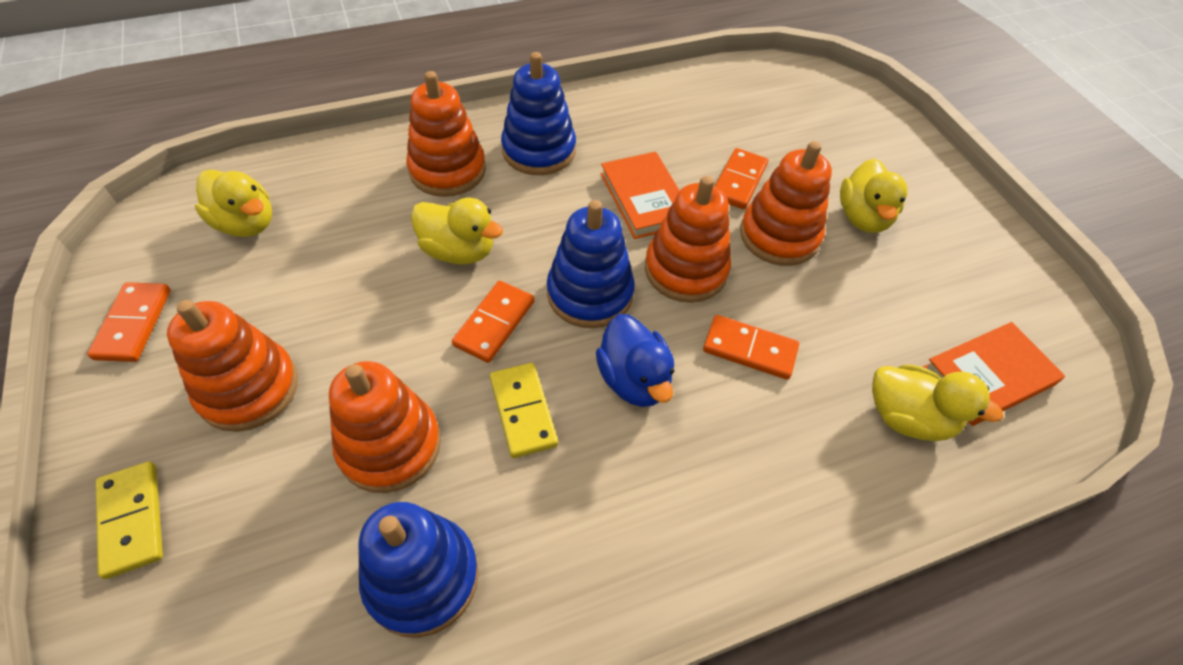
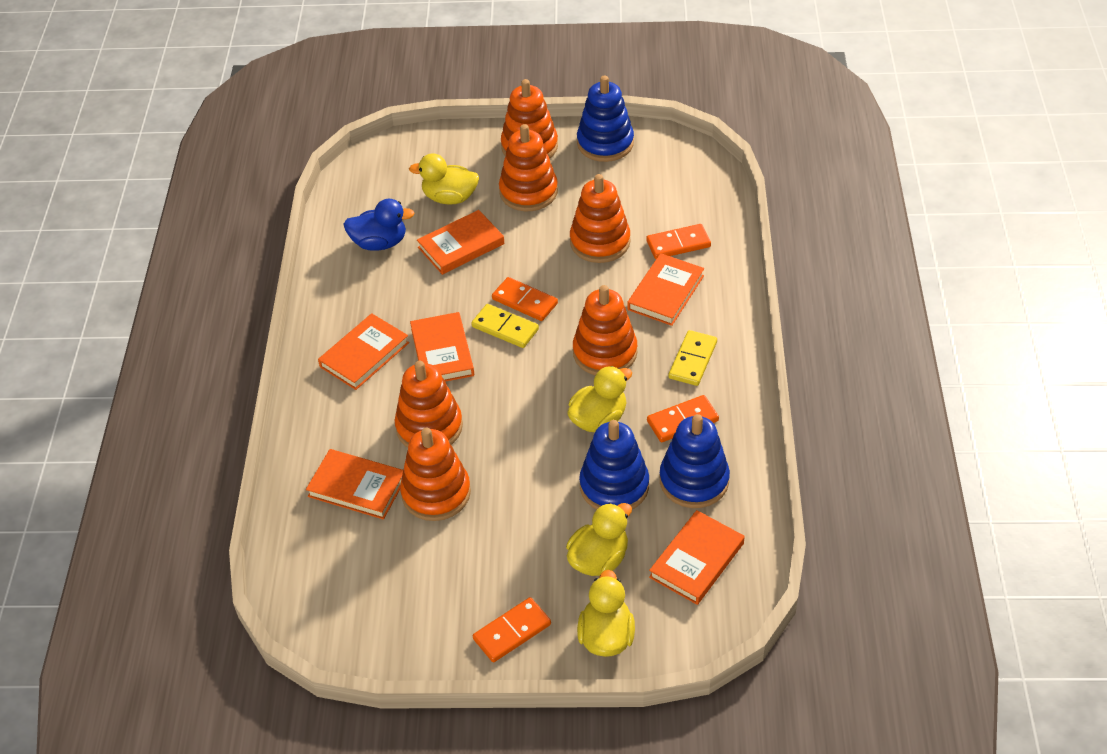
orange book: 2 -> 6
orange stacking toy: 5 -> 6

